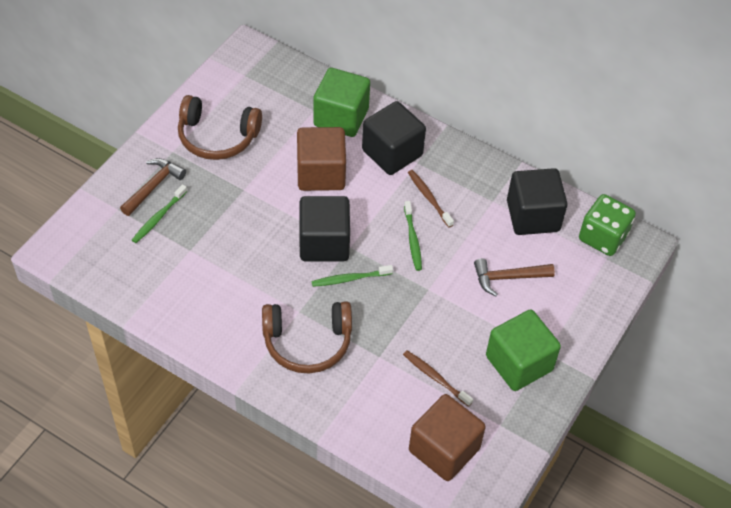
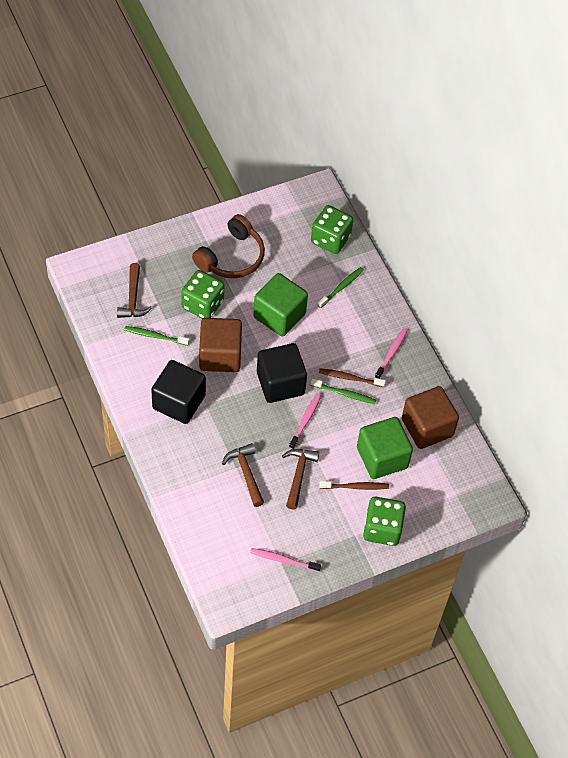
black cube: 3 -> 2
brown hammer: 2 -> 3
brown headphones: 2 -> 1
green dice: 1 -> 3
pink toothbrush: 0 -> 3

